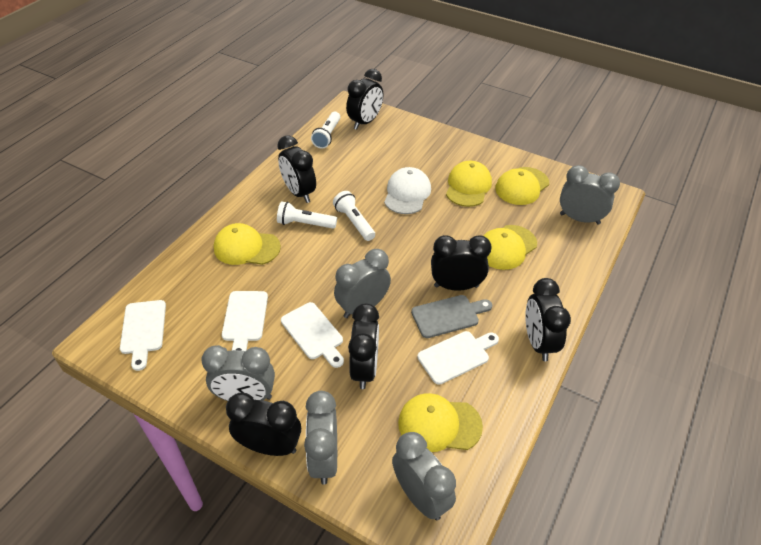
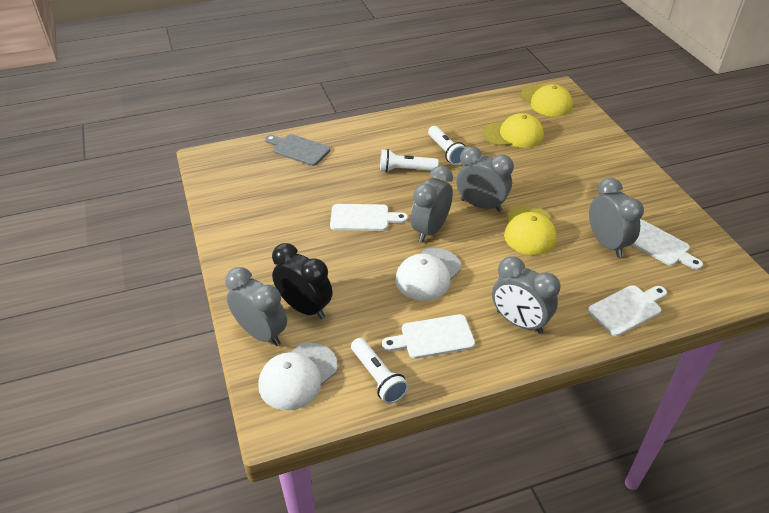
black clock: 6 -> 1
white cap: 1 -> 2
yellow cap: 5 -> 3

